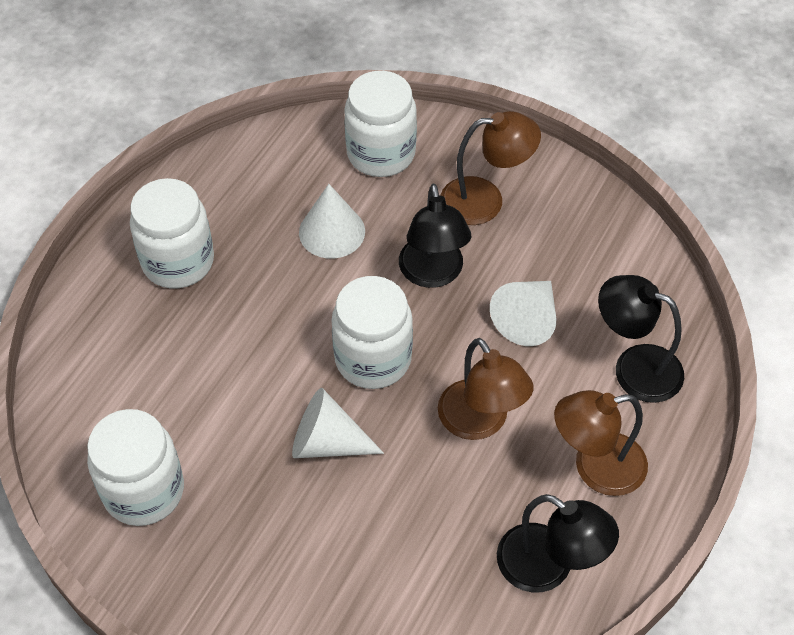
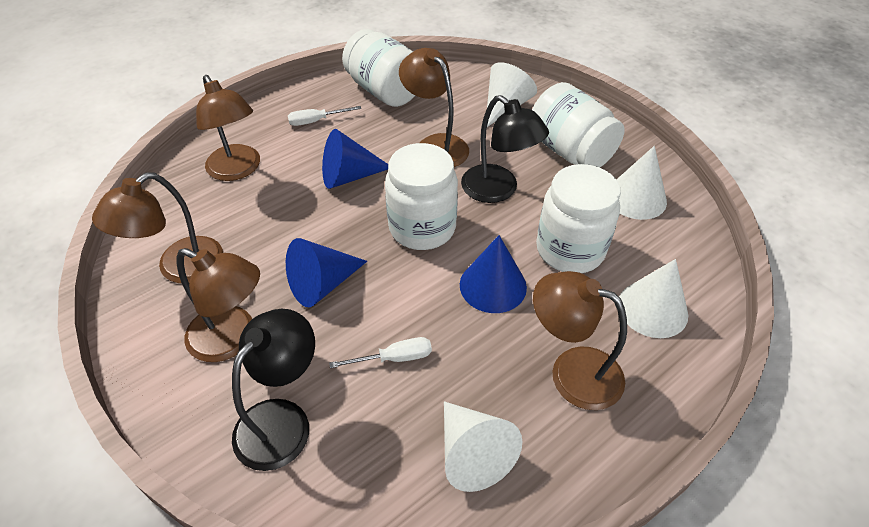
black lamp: 3 -> 2
blue cone: 0 -> 3
brown lamp: 3 -> 5
white cone: 3 -> 4
white screwdriver: 0 -> 2

